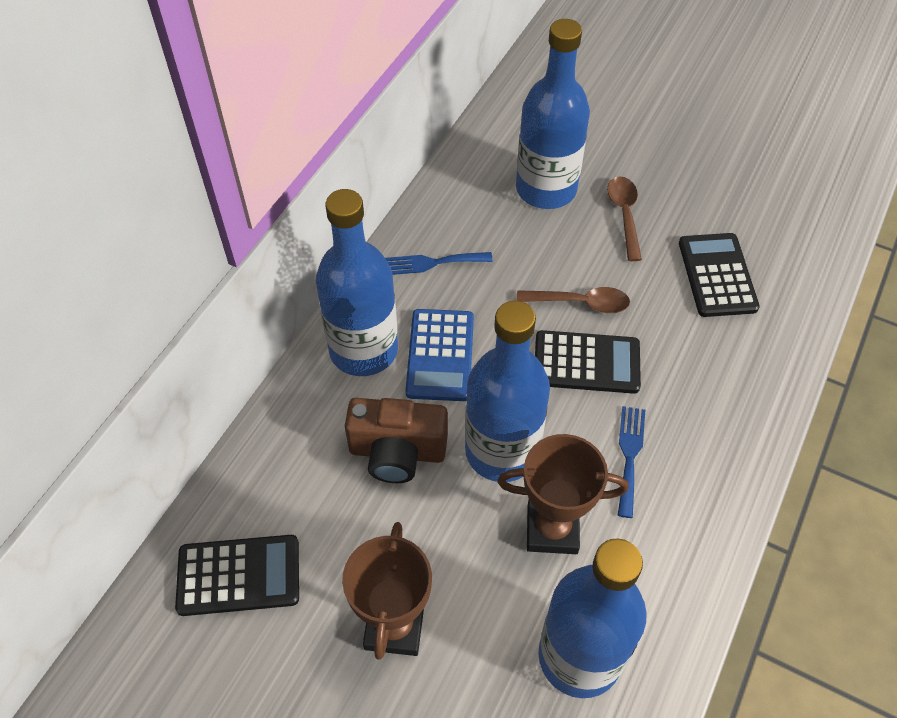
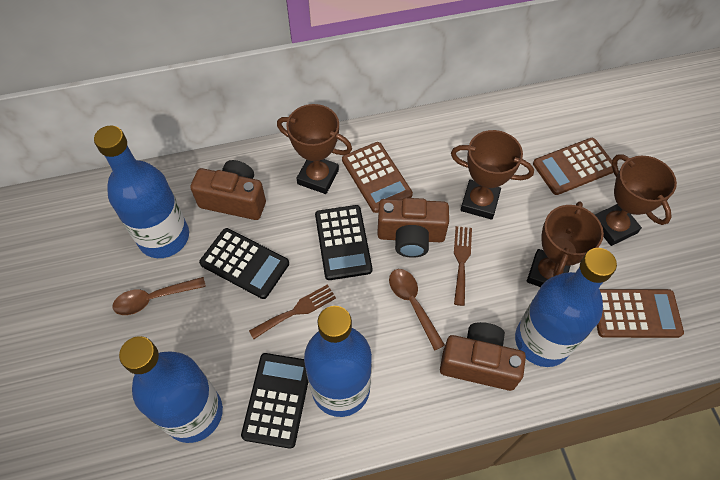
blue calculator: 1 -> 0
blue fork: 2 -> 0
brown calculator: 0 -> 3
brown camera: 1 -> 3
brown fork: 0 -> 2
brown trophy: 2 -> 4

